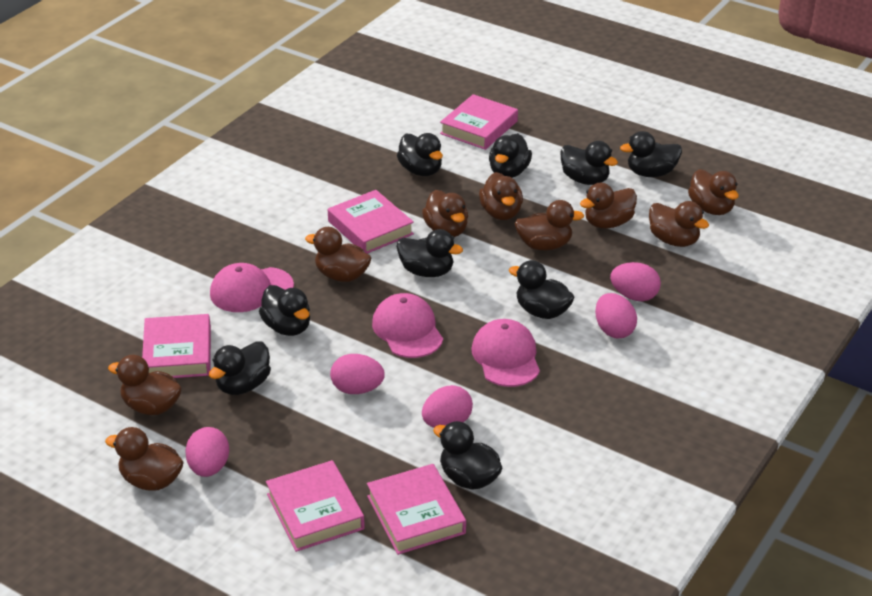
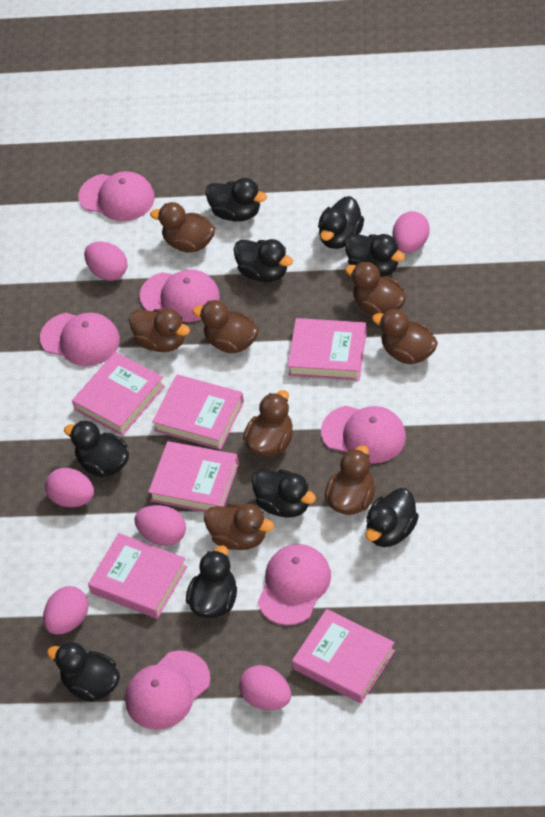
brown duck: 9 -> 8
pink book: 5 -> 6
pink cap: 3 -> 6
pink egg: 5 -> 6

